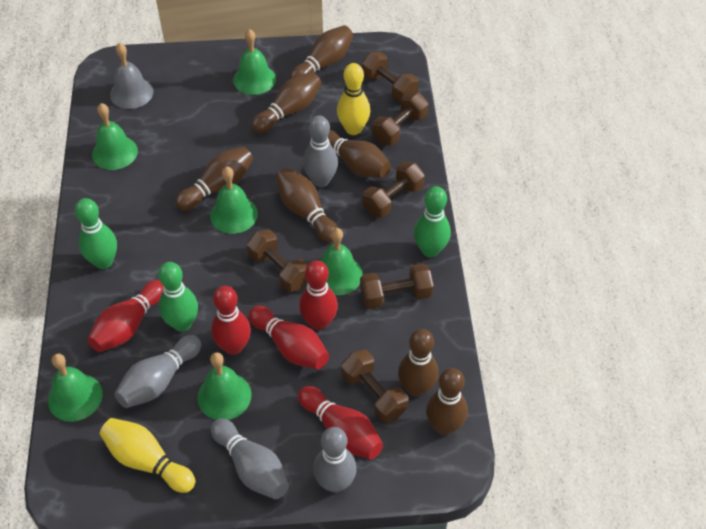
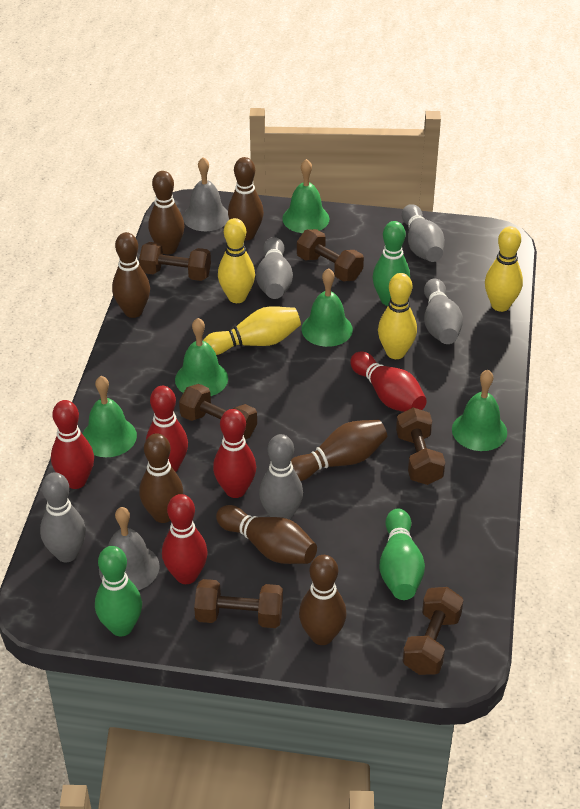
green bell: 6 -> 5
grey bell: 1 -> 2
grey bowling pin: 4 -> 5
yellow bowling pin: 2 -> 4

